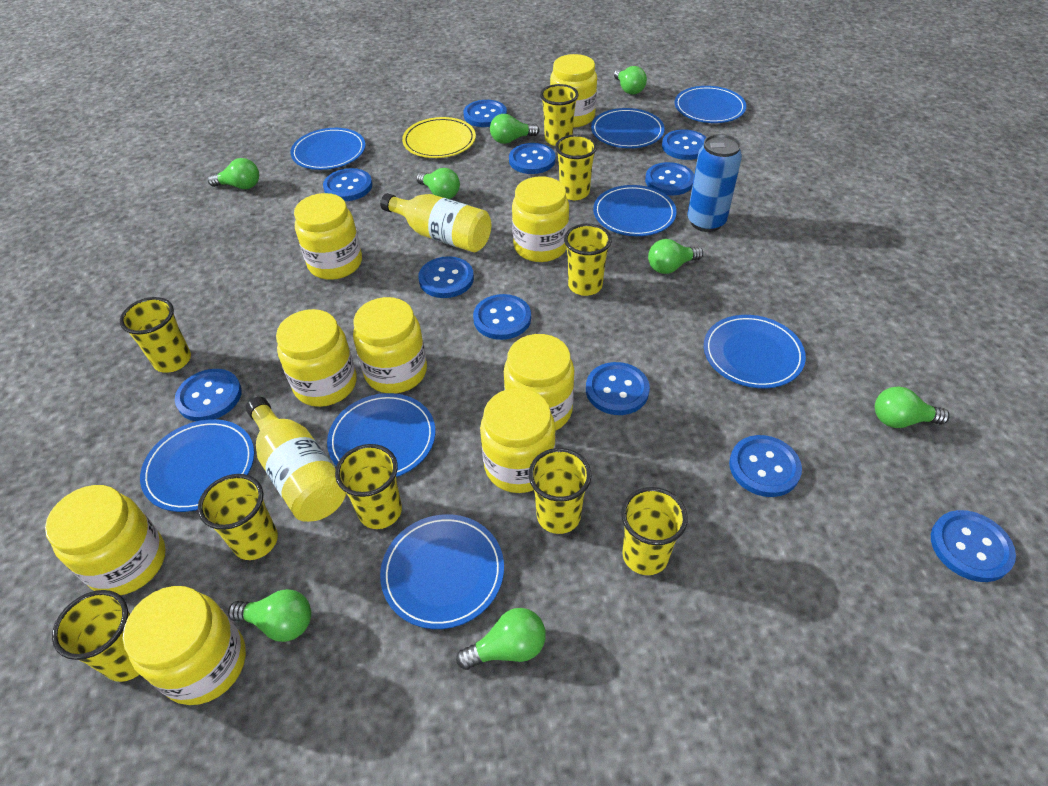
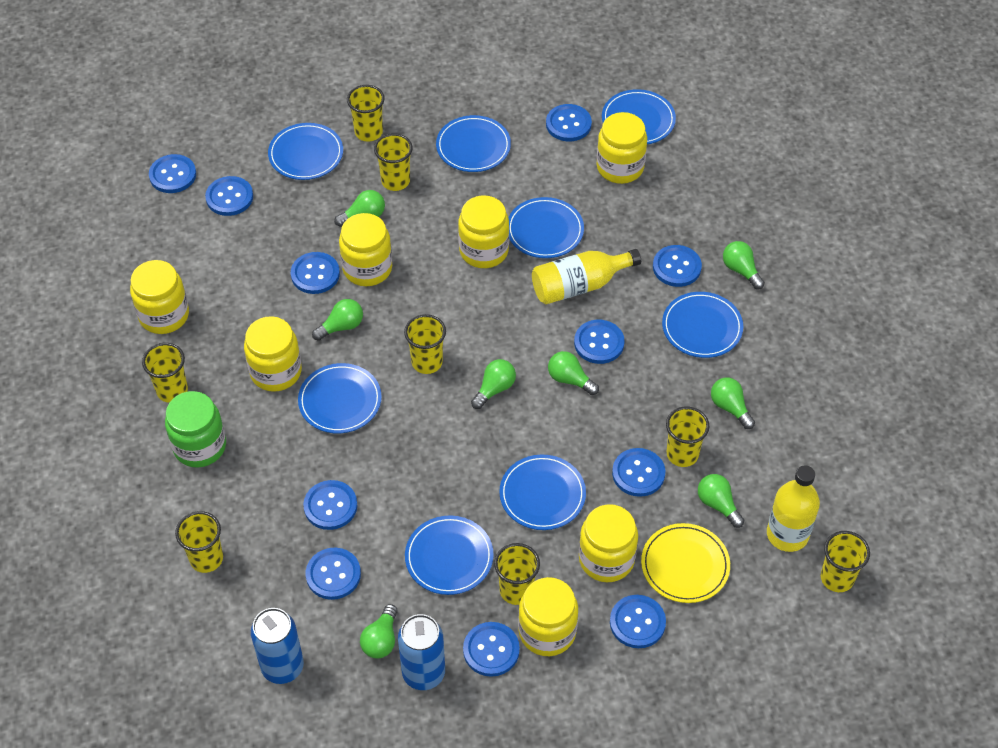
blue can: 1 -> 2
green jar: 0 -> 1
yellow cup: 9 -> 8
yellow jar: 9 -> 7

